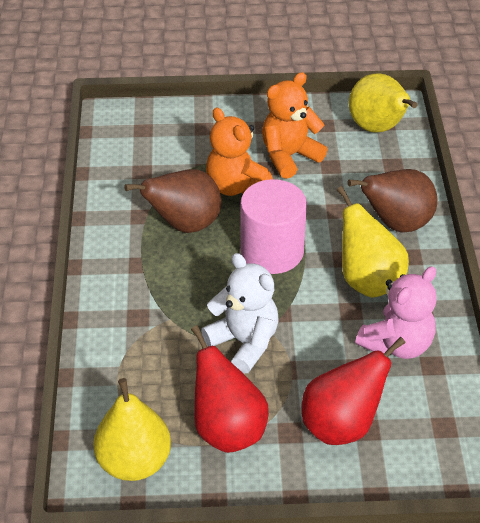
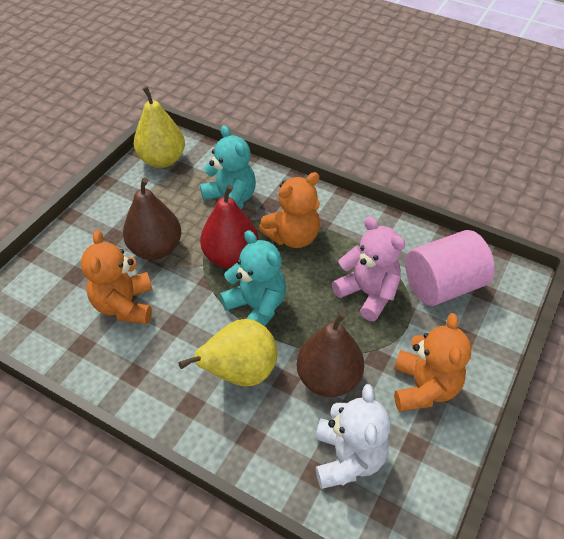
orange teddy bear: 2 -> 3
red pear: 2 -> 1
turquoise teddy bear: 0 -> 2
yellow pear: 3 -> 2

